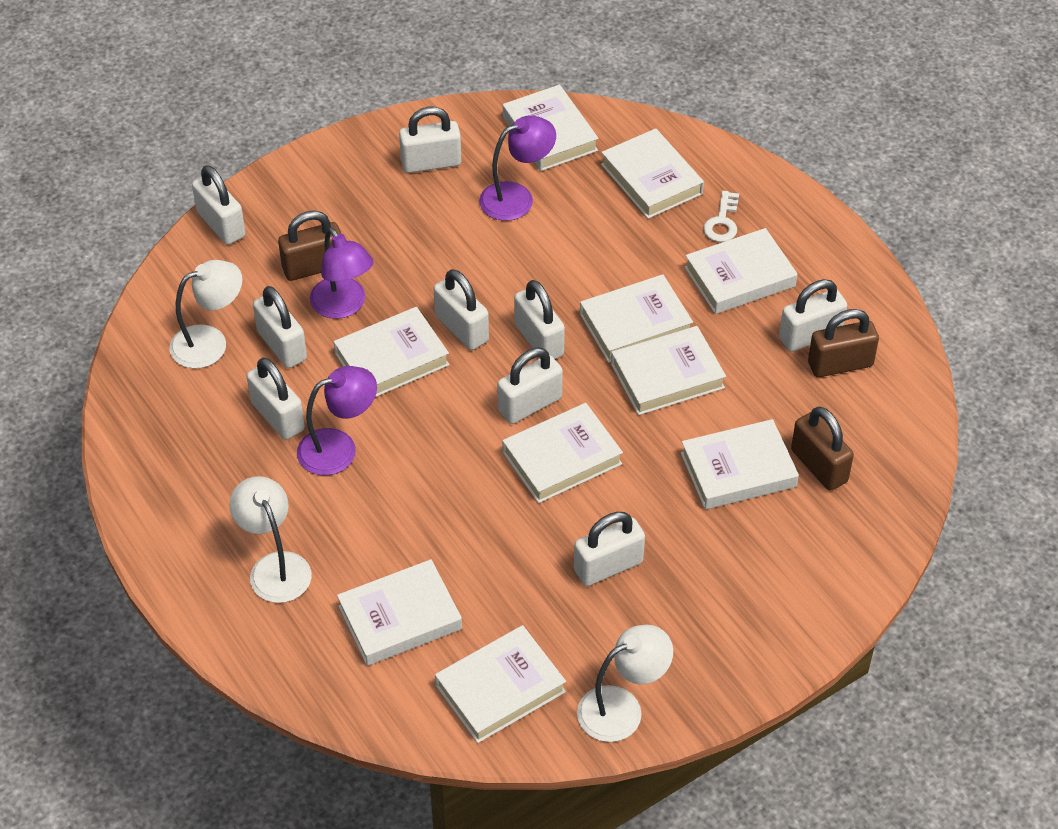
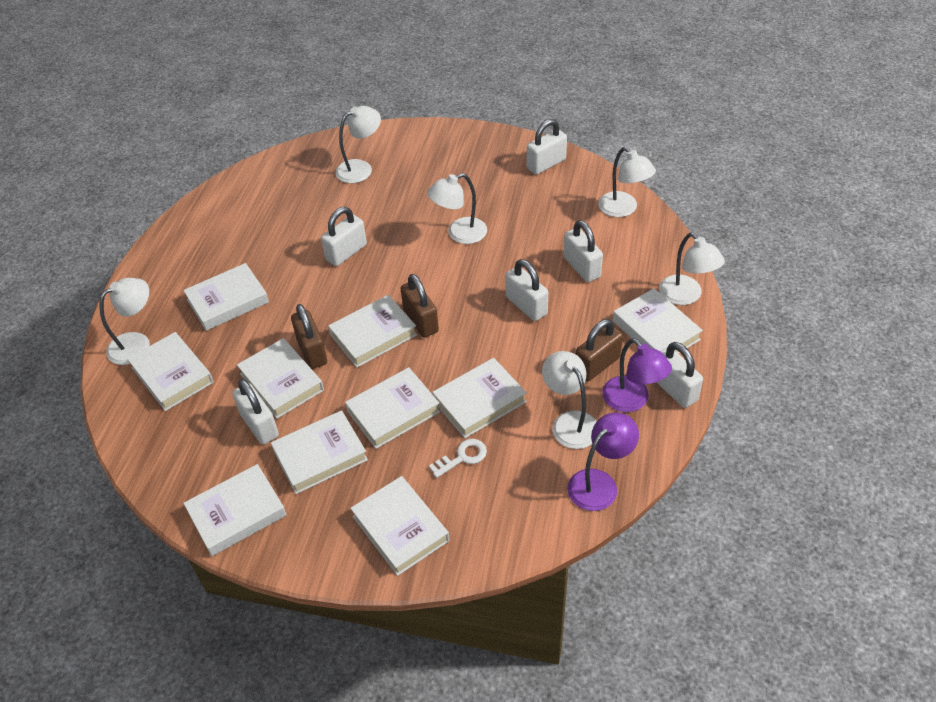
purple lamp: 3 -> 2
white lamp: 3 -> 6
white padlock: 9 -> 6

